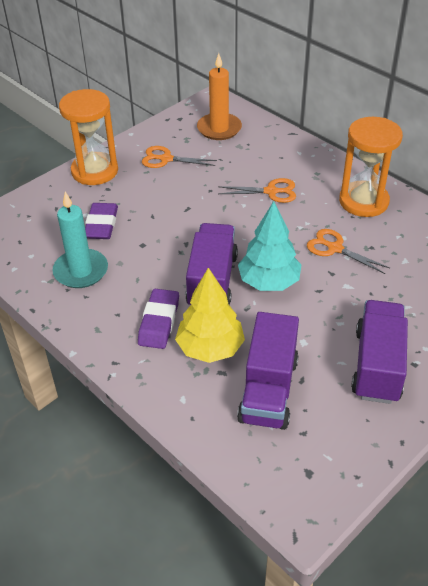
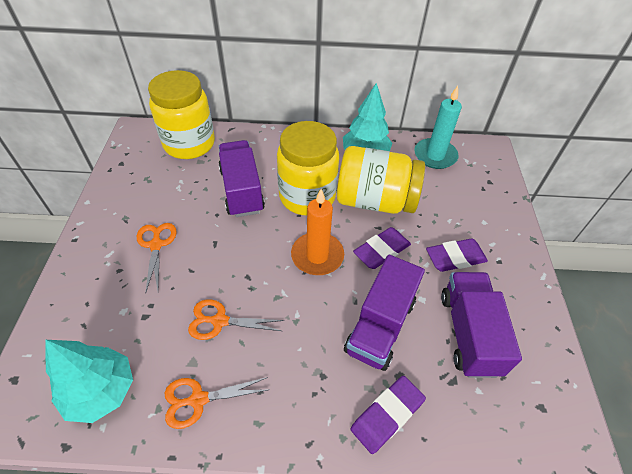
orange hourglass: 2 -> 0
purple eraser: 2 -> 3
turquoise tree: 1 -> 2
yellow jar: 0 -> 3
yellow tree: 1 -> 0

